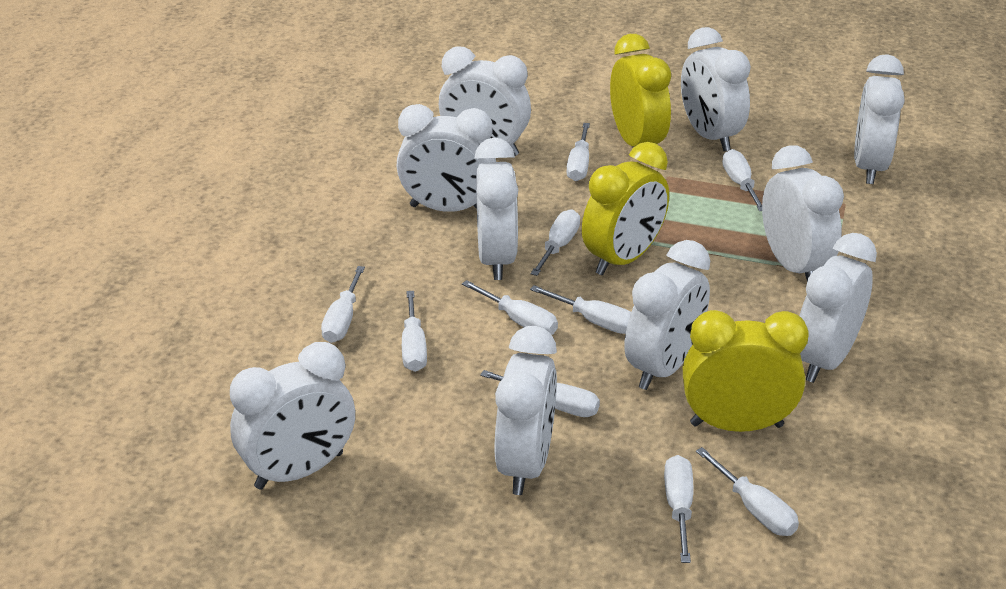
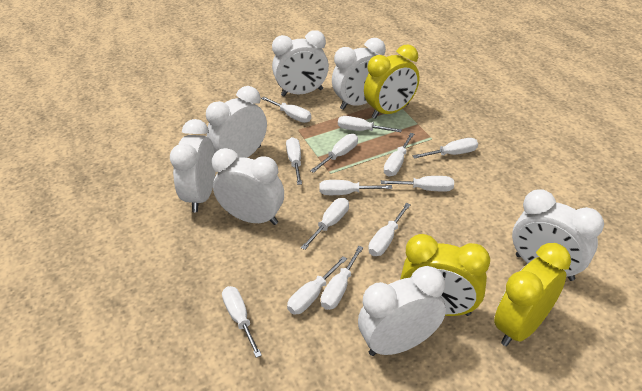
white clock: 10 -> 7
white screwdriver: 10 -> 13

